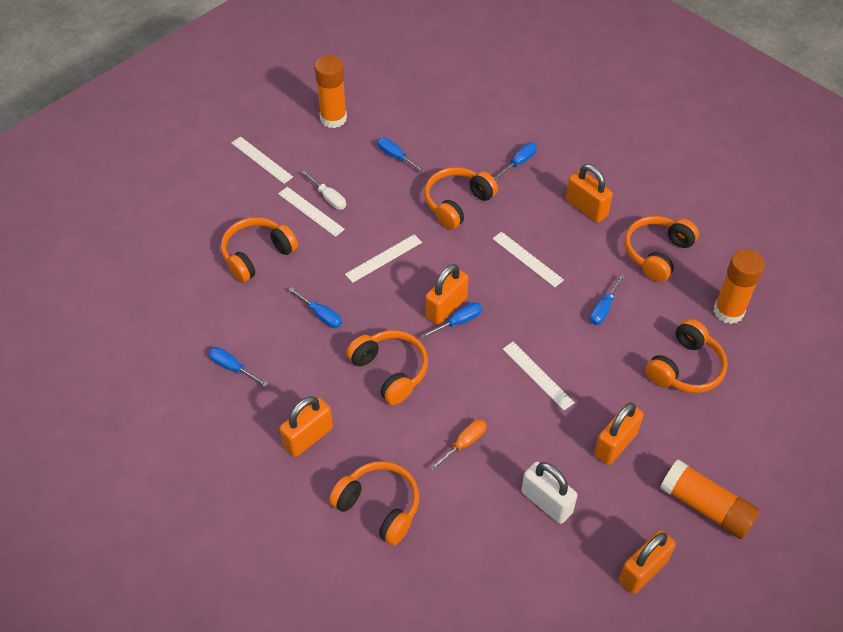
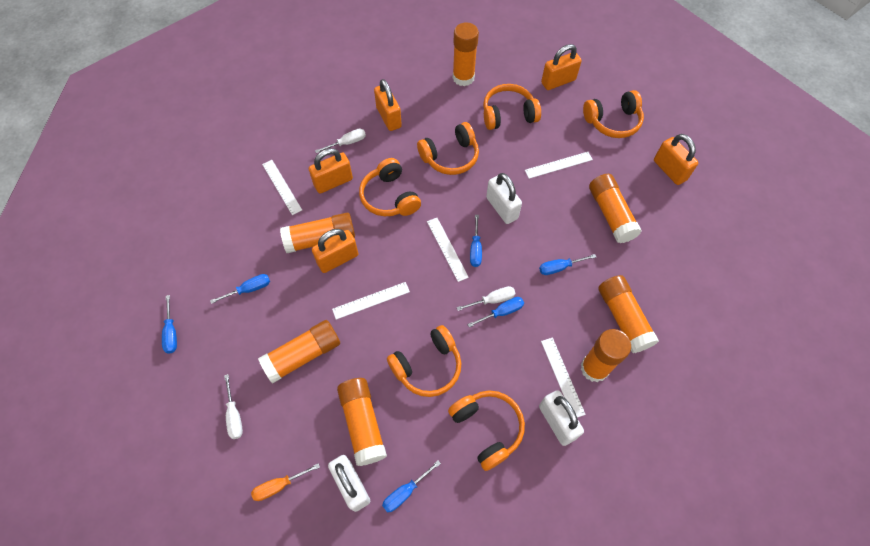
orange glue stick: 3 -> 7
white padlock: 1 -> 3
white screwdriver: 1 -> 3

